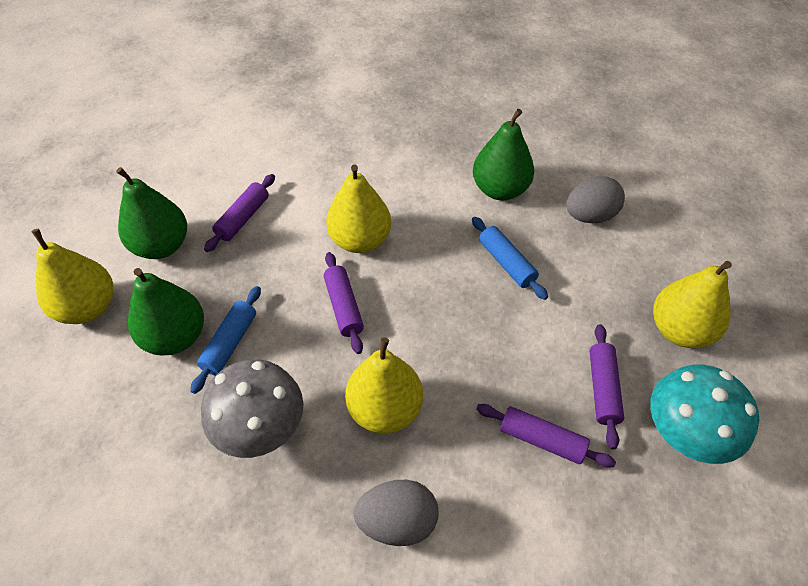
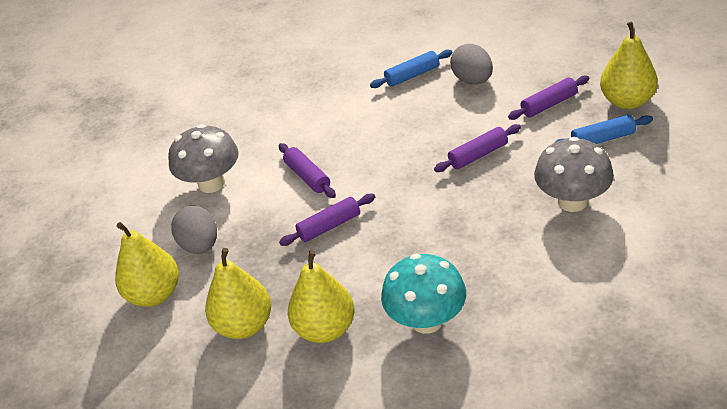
green pear: 3 -> 0
grey mushroom: 1 -> 2

